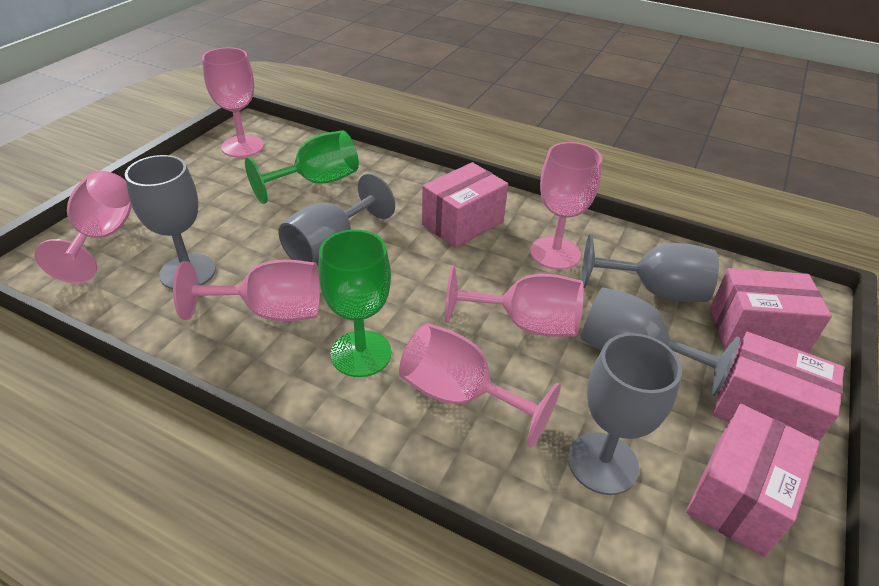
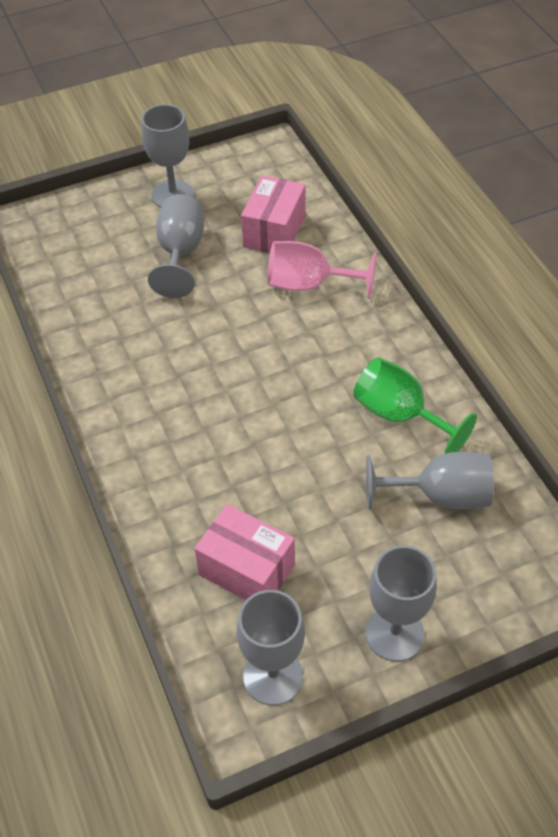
green goblet: 2 -> 1
pink box: 4 -> 2
pink goblet: 6 -> 1

